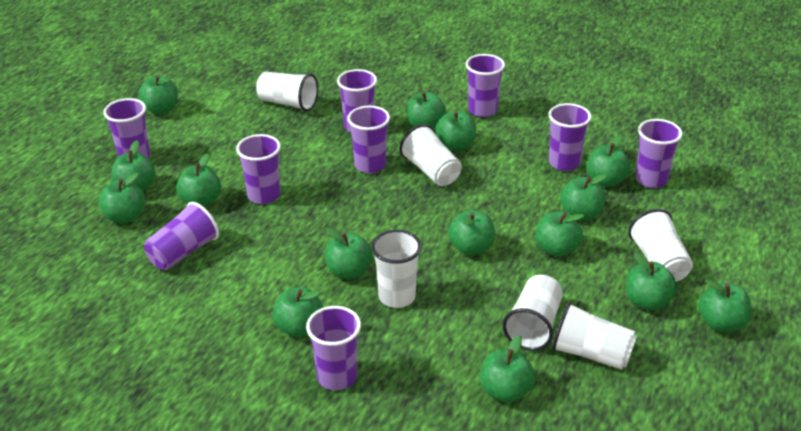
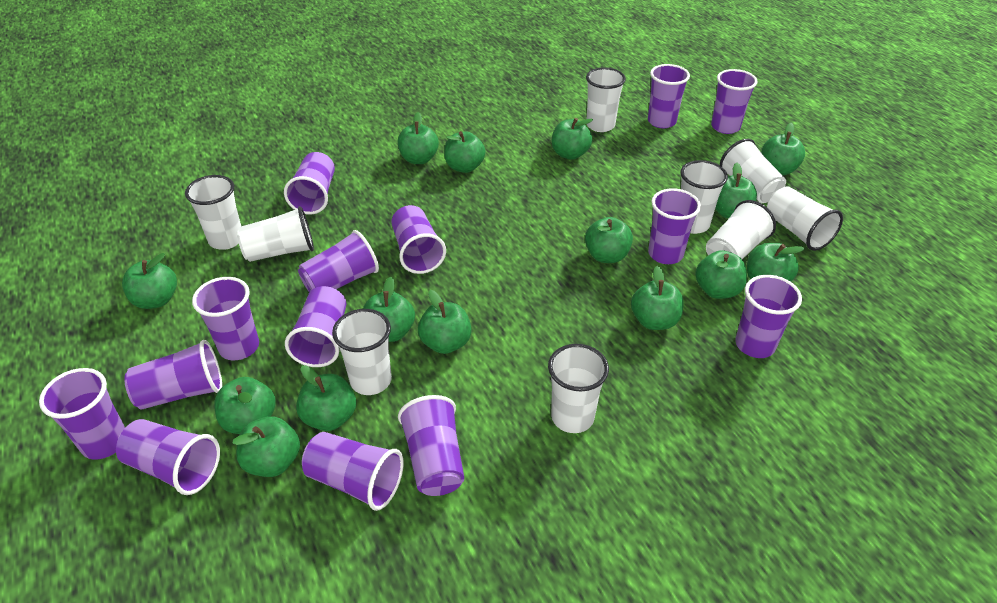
purple cup: 9 -> 14
white cup: 6 -> 9

